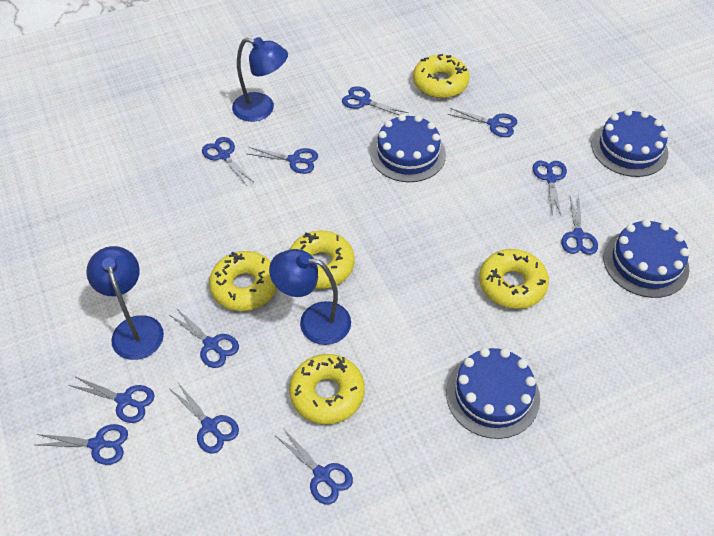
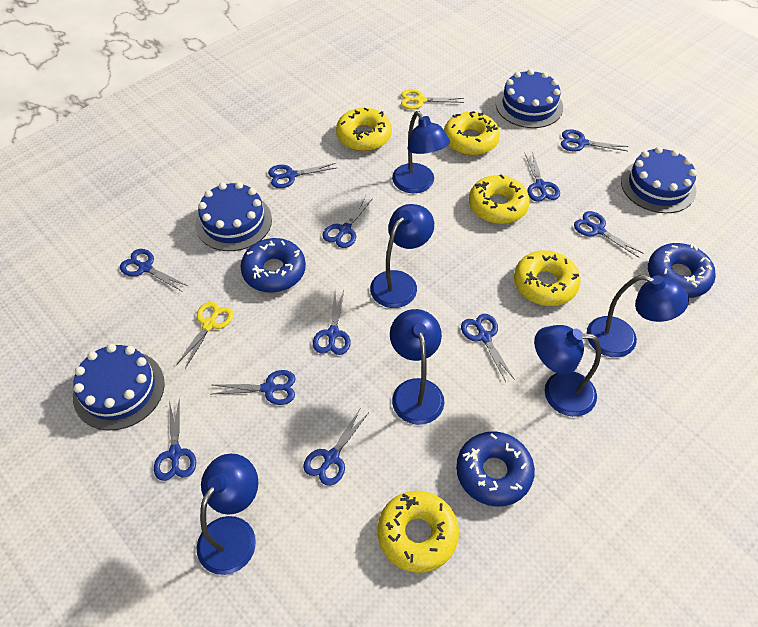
blue donut: 0 -> 3
blue lamp: 3 -> 6
yellow scissors: 0 -> 2

